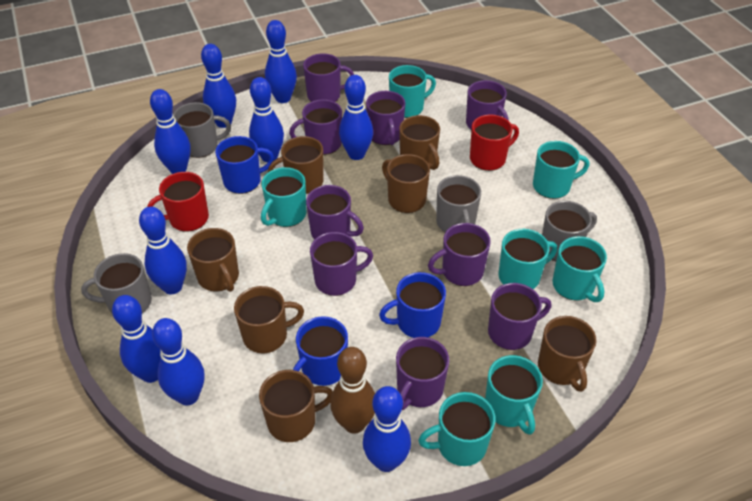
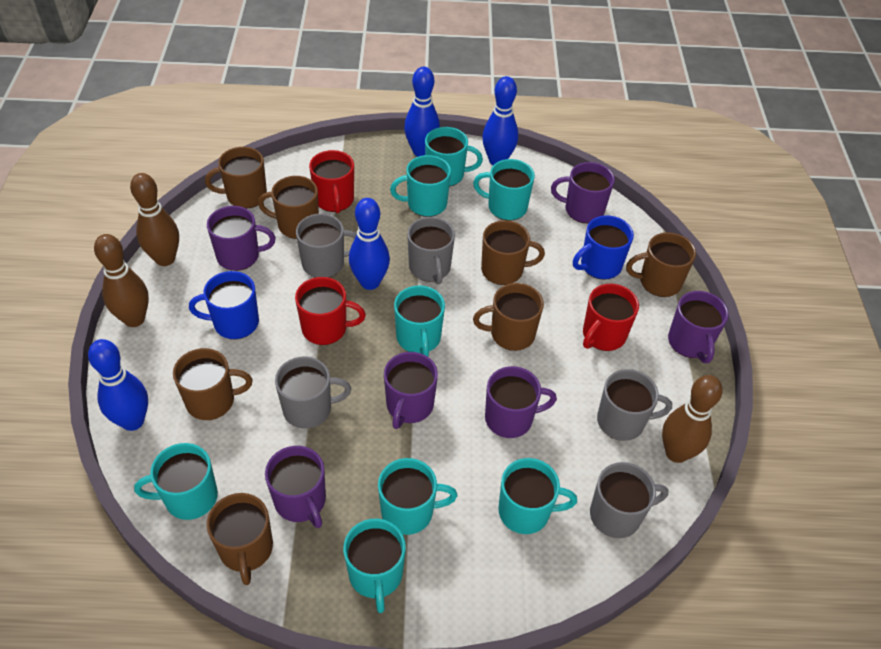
blue bowling pin: 9 -> 4
blue mug: 3 -> 2
brown bowling pin: 1 -> 3
grey mug: 4 -> 5
purple mug: 9 -> 6
red mug: 2 -> 3
turquoise mug: 7 -> 8

